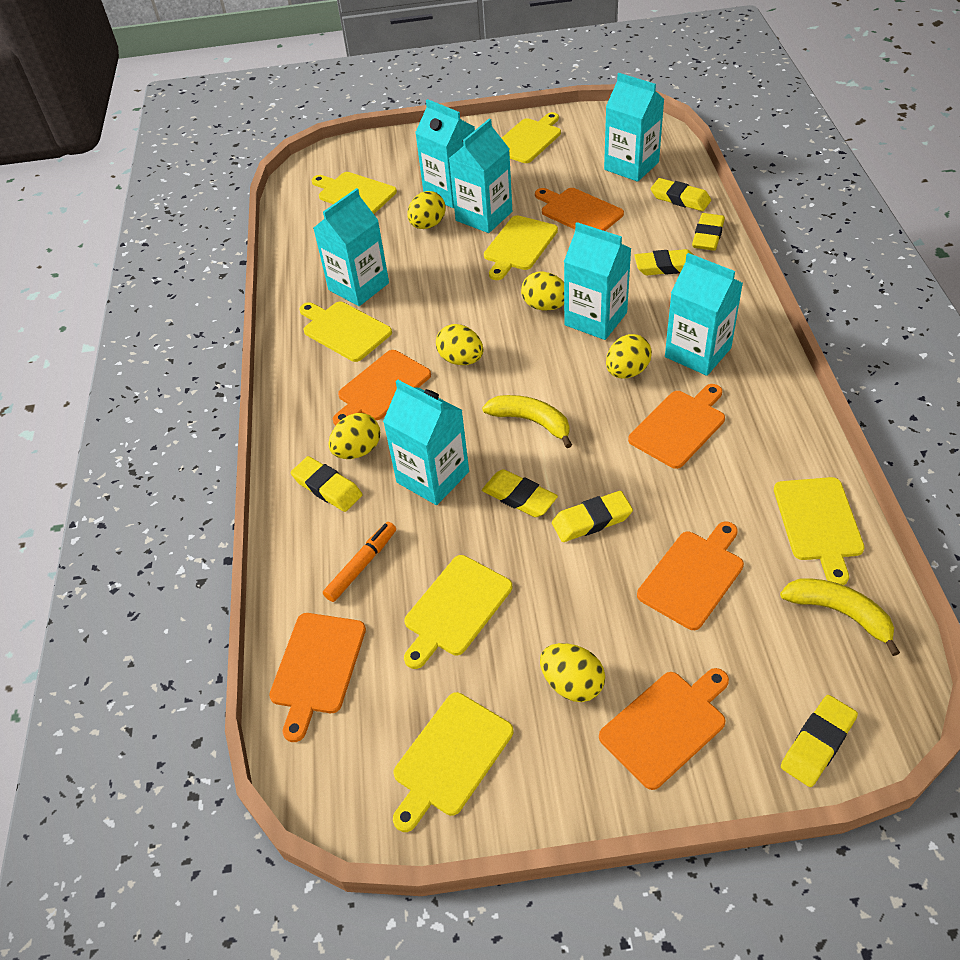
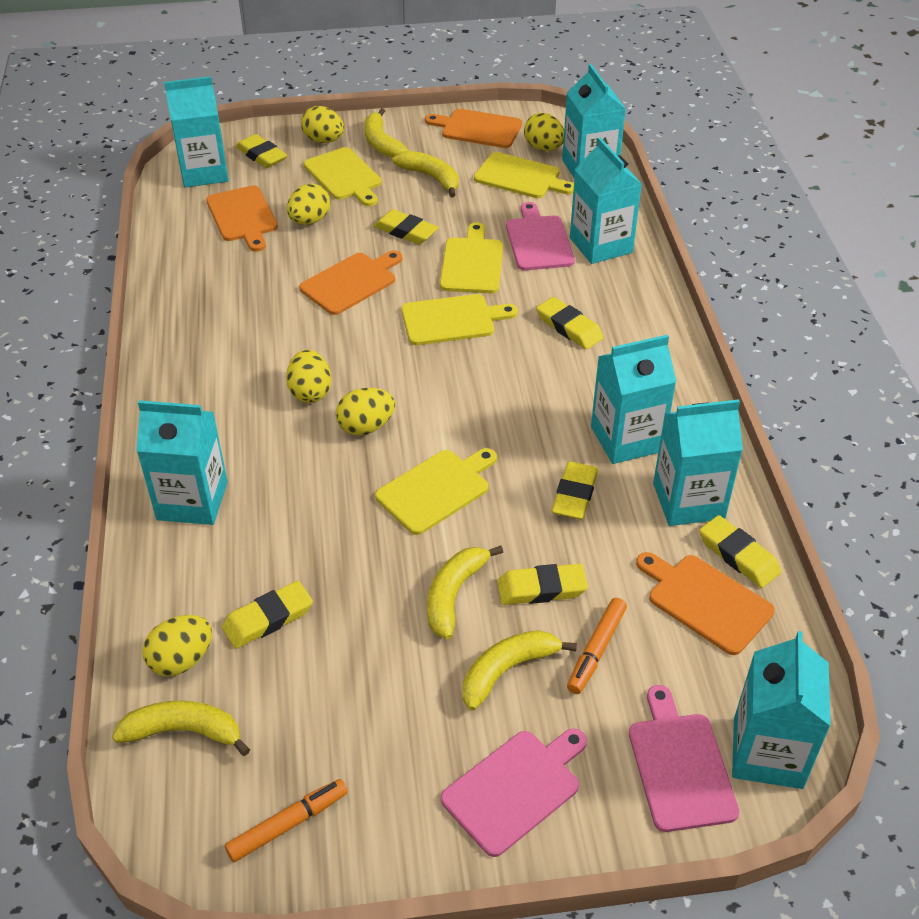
orange cutting board: 6 -> 4
orange marker: 1 -> 2
pink cutting board: 0 -> 3
yellow banana: 2 -> 5
yellow cutting board: 7 -> 5

